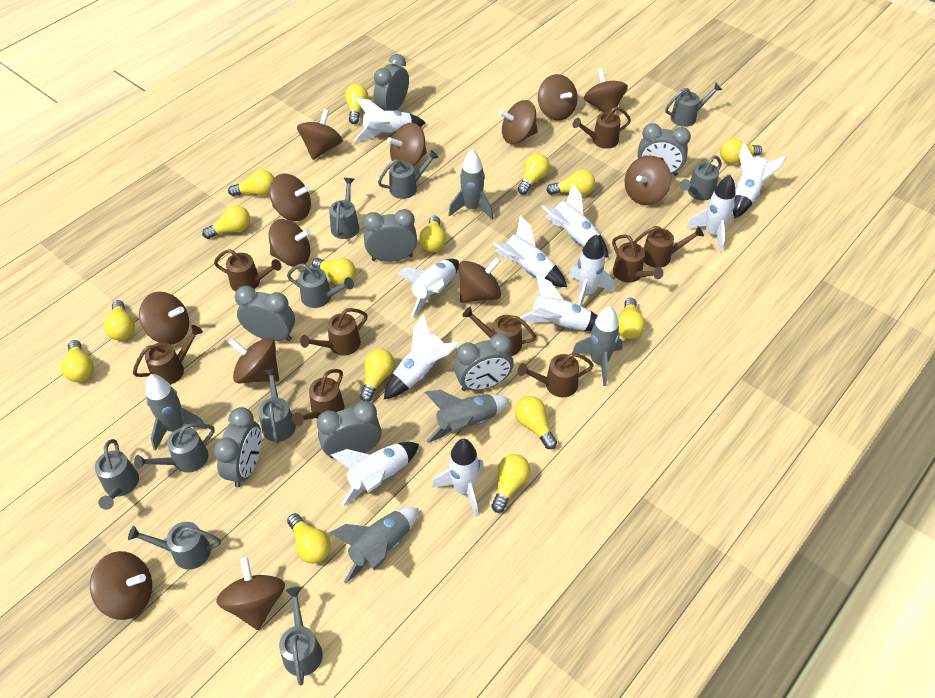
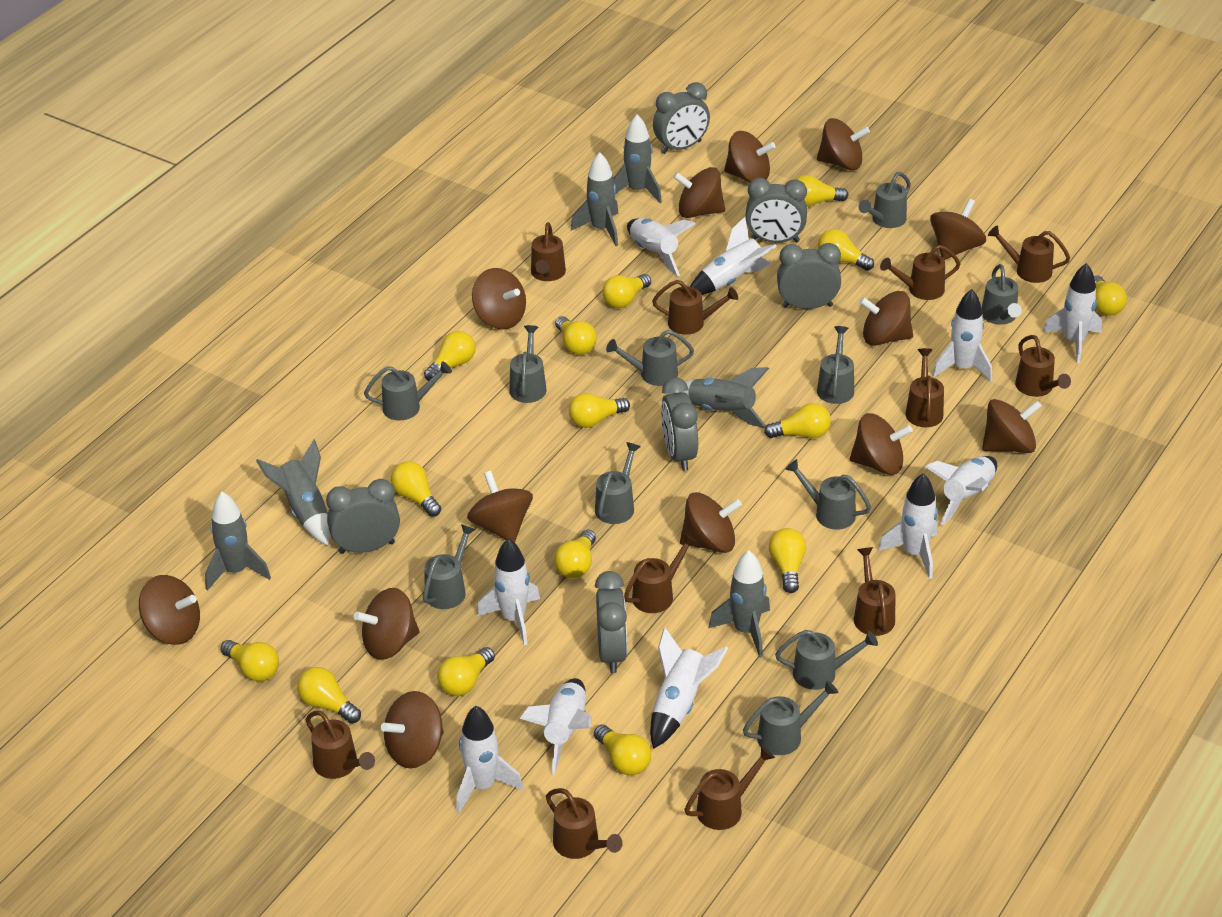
brown watering can: 9 -> 11
grey clock: 7 -> 6
grey rocket: 5 -> 6
grey watering can: 10 -> 11
white rocket: 11 -> 10

